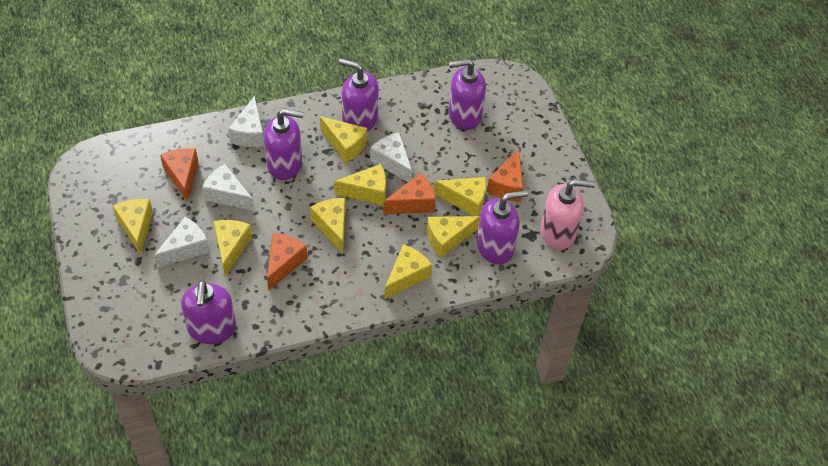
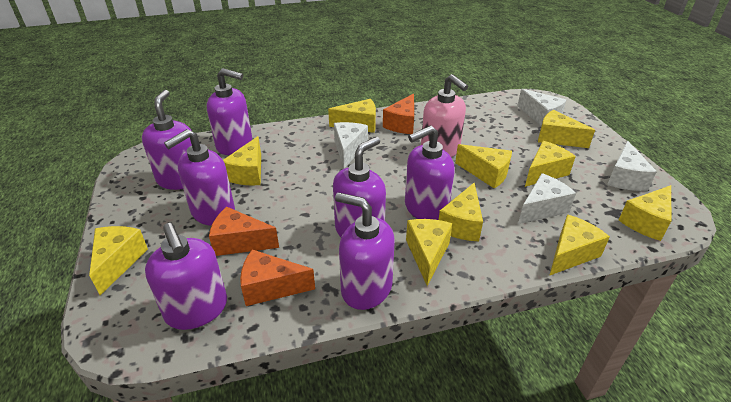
orange cheese: 4 -> 3
purple soap dispenser: 5 -> 7
yellow cheese: 8 -> 10

